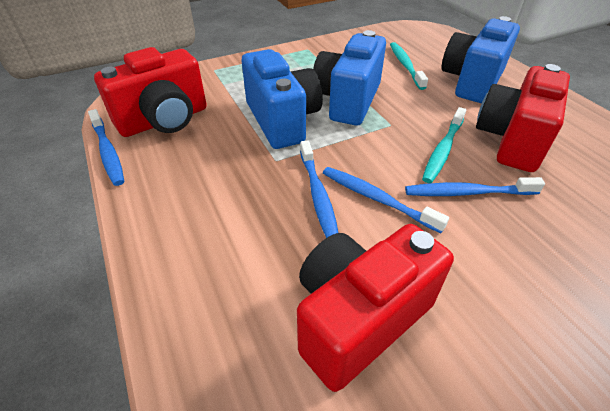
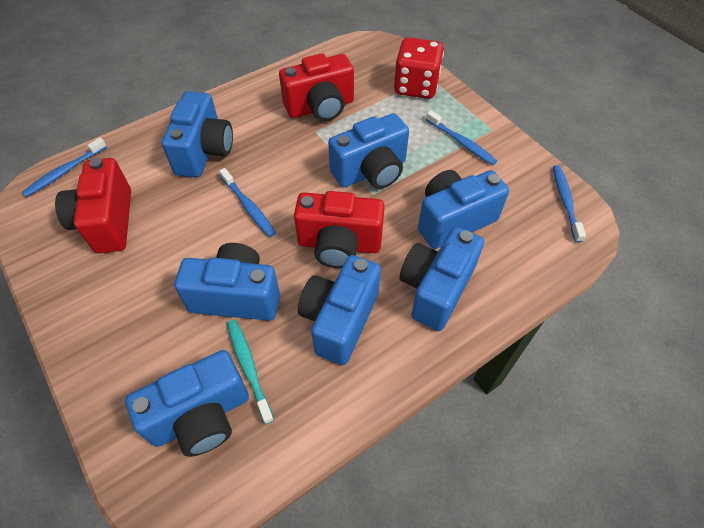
blue camera: 3 -> 7
red dice: 0 -> 1
turquoise toothbrush: 2 -> 1

